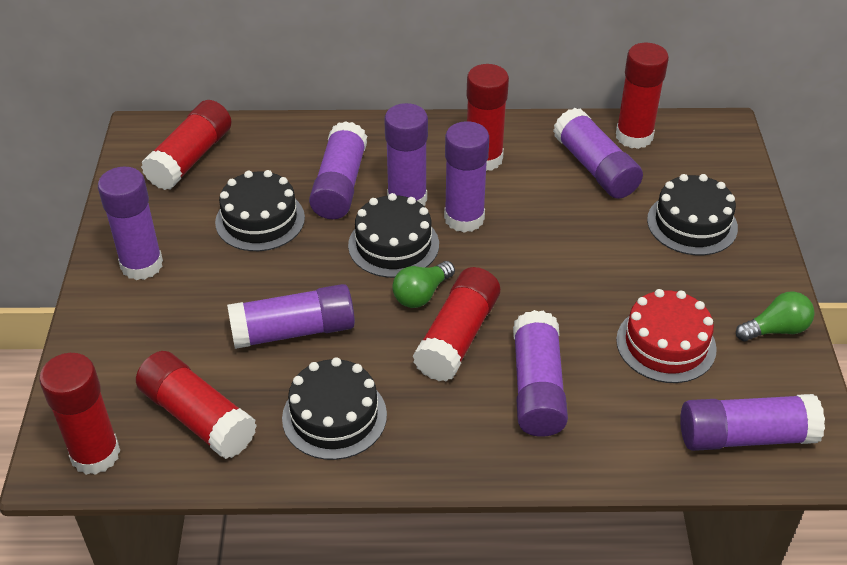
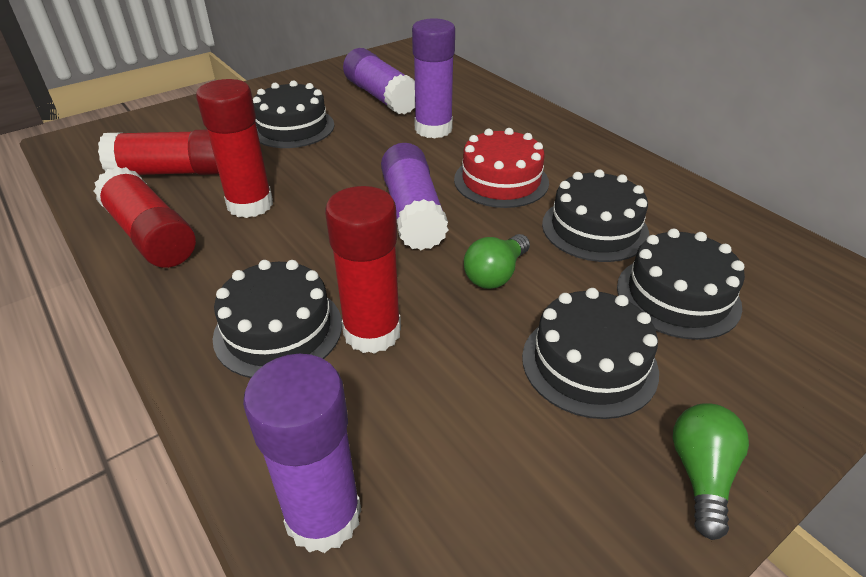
black cake: 4 -> 5
purple glue stick: 8 -> 4
red glue stick: 6 -> 4

